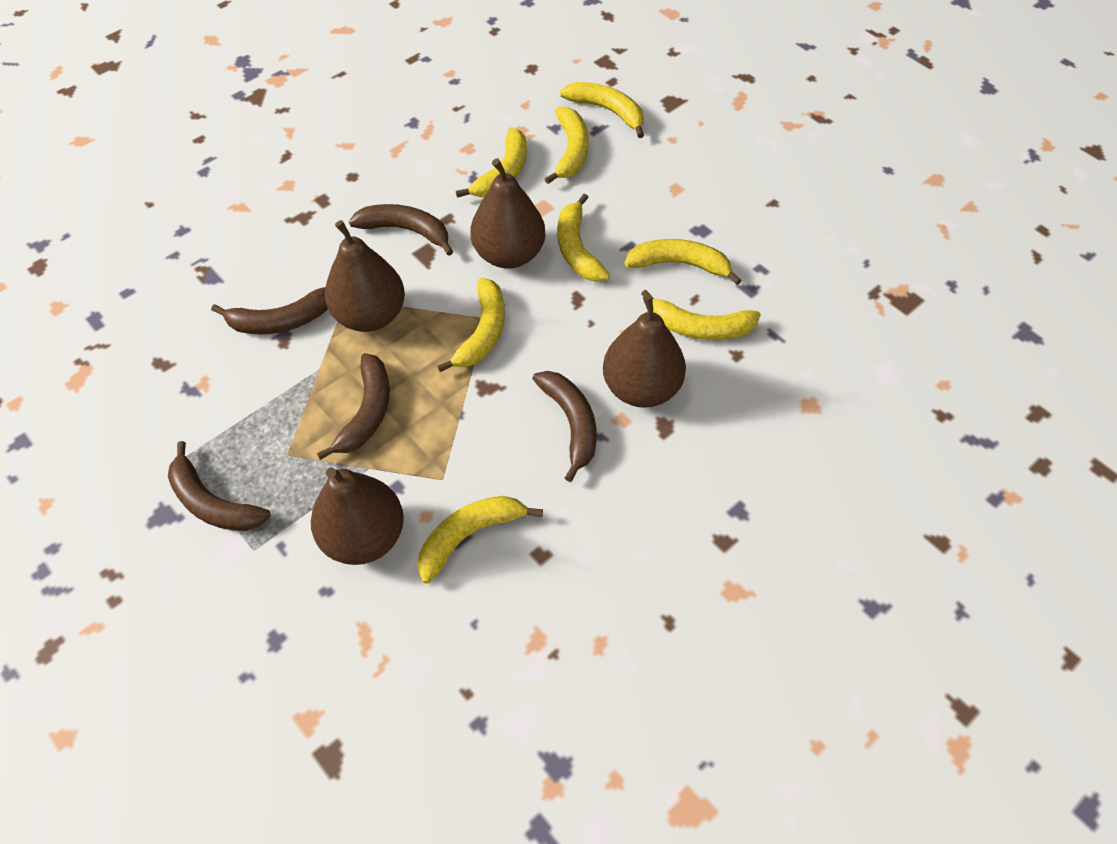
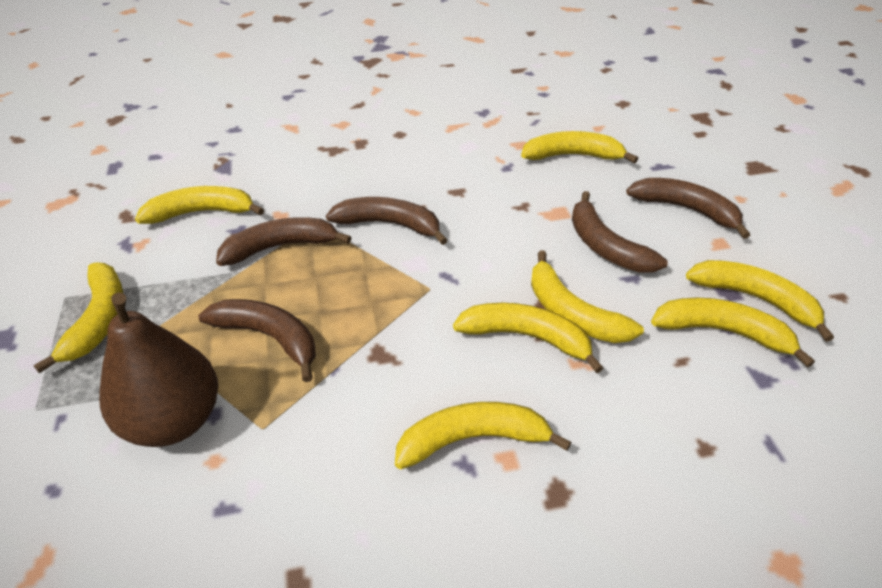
brown pear: 4 -> 1

